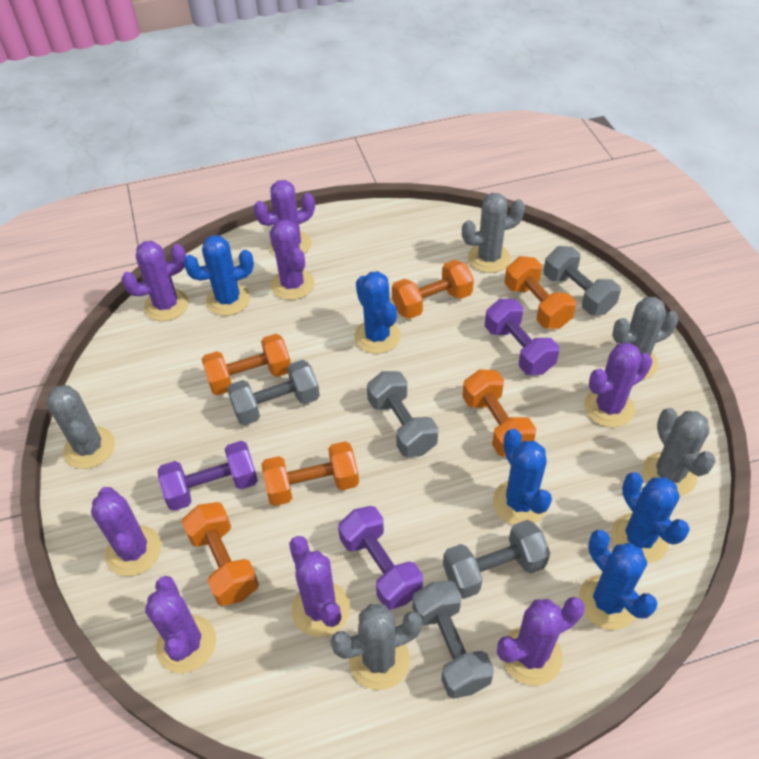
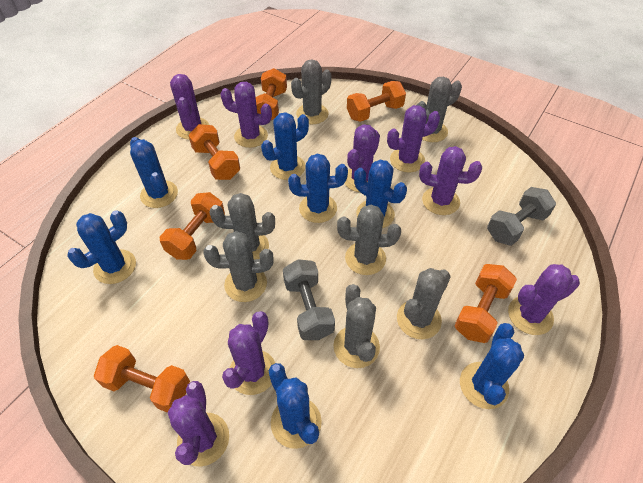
blue cactus: 5 -> 7
grey cactus: 5 -> 7
grey dumbbell: 5 -> 2
purple dumbbell: 3 -> 0

